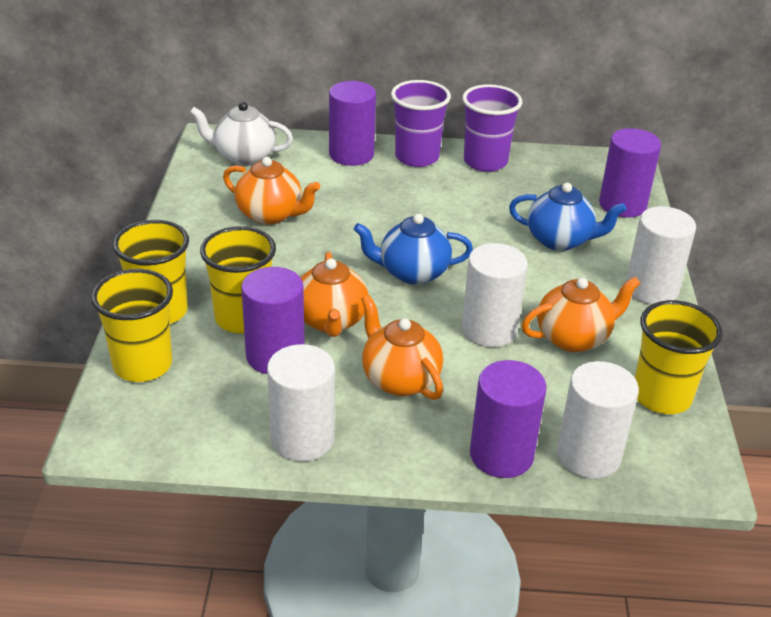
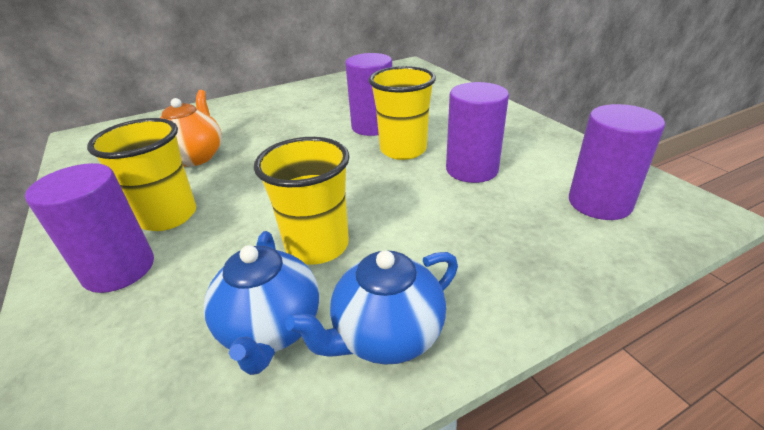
orange teapot: 4 -> 1
purple cup: 2 -> 0
white cylinder: 4 -> 0
white teapot: 1 -> 0
yellow cup: 4 -> 3

